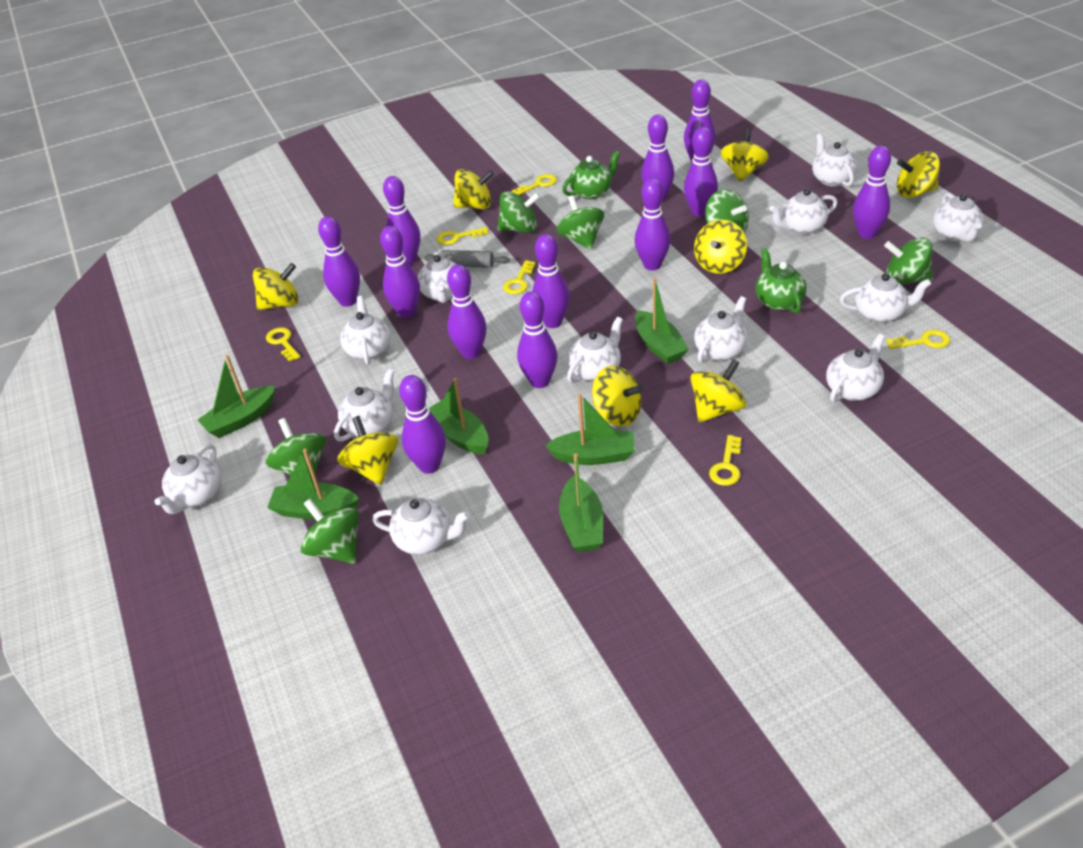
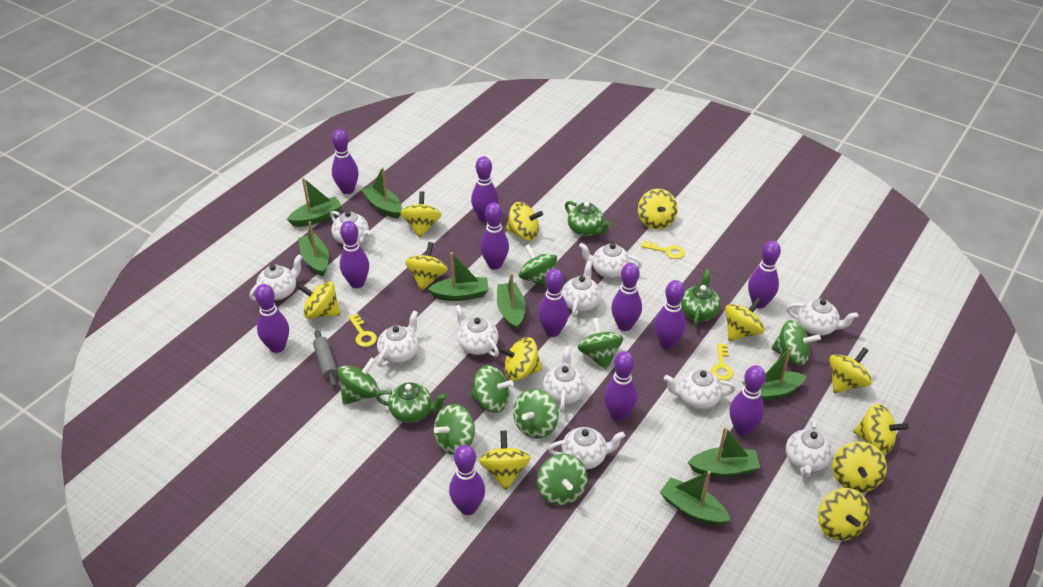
green boat: 6 -> 8
green spinning top: 6 -> 8
green teapot: 2 -> 3
white teapot: 12 -> 11
yellow key: 6 -> 3
yellow spinning top: 8 -> 12

